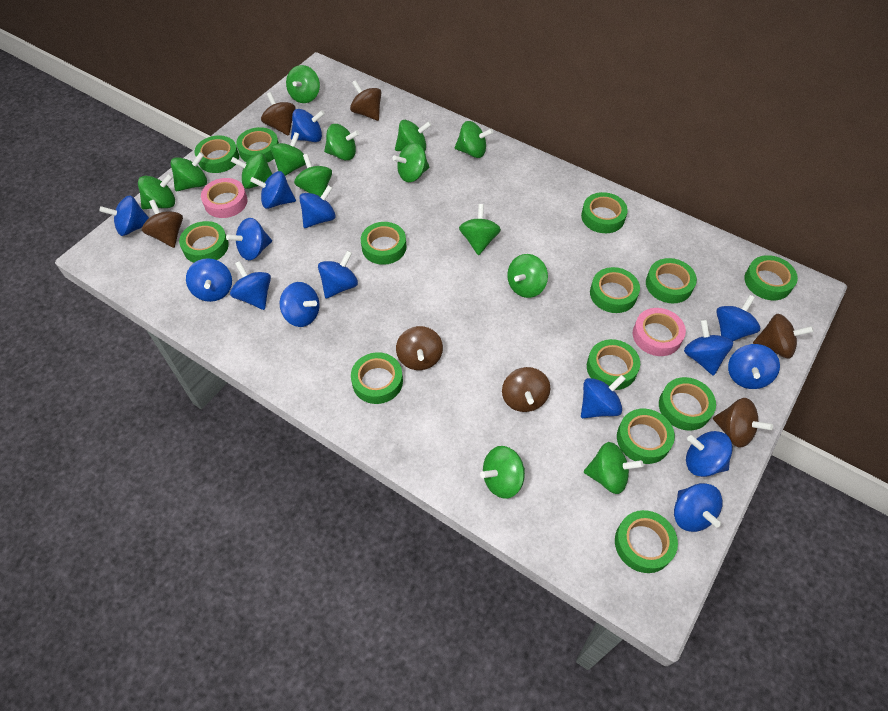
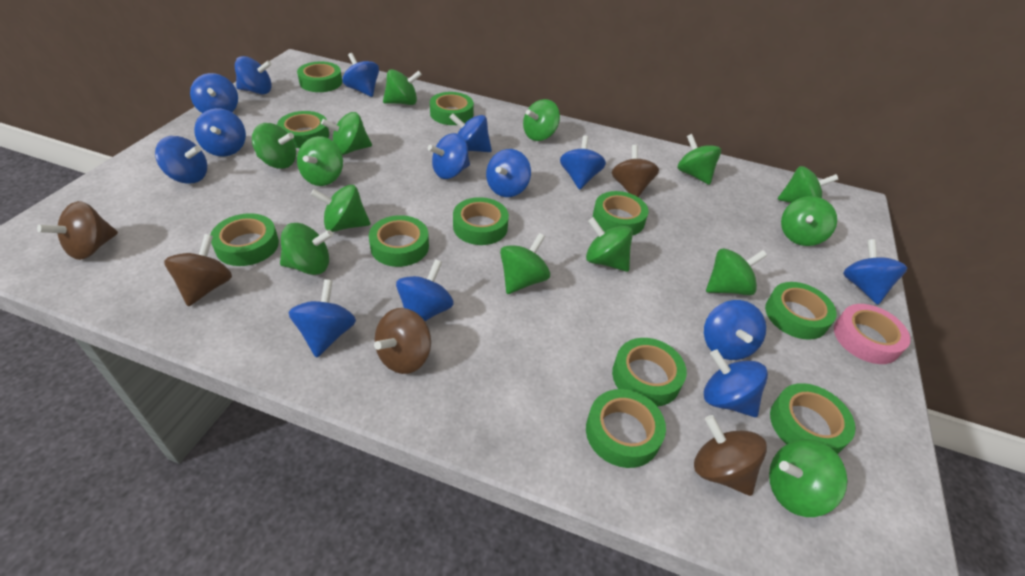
blue spinning top: 15 -> 14
brown spinning top: 7 -> 5
green tape: 13 -> 11
pink tape: 2 -> 1

